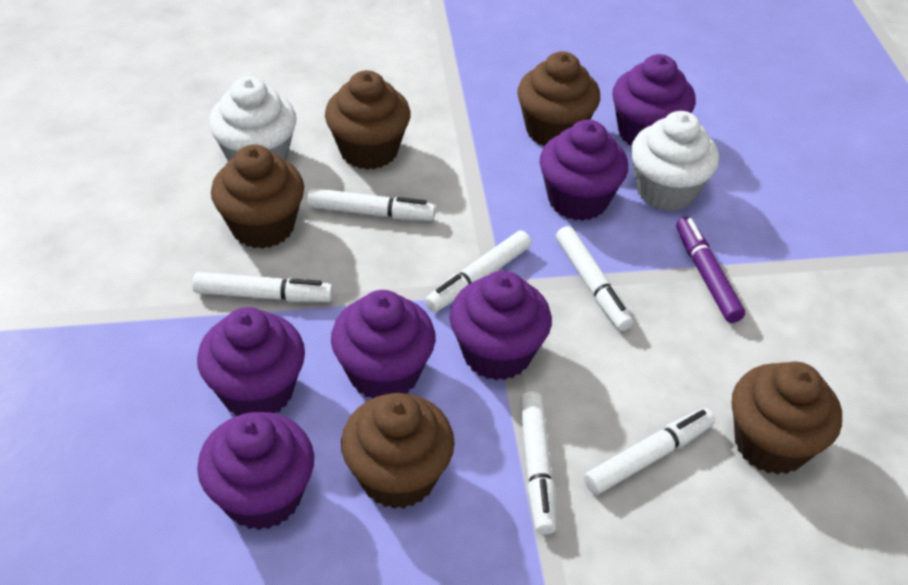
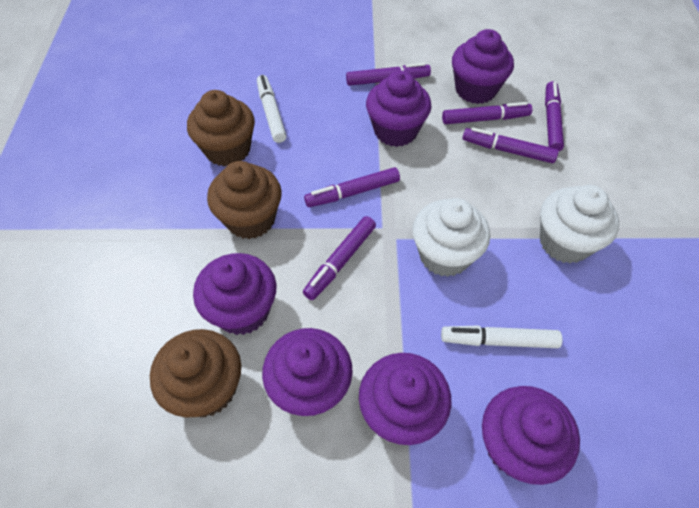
brown cupcake: 5 -> 3
purple marker: 1 -> 6
white marker: 6 -> 2

